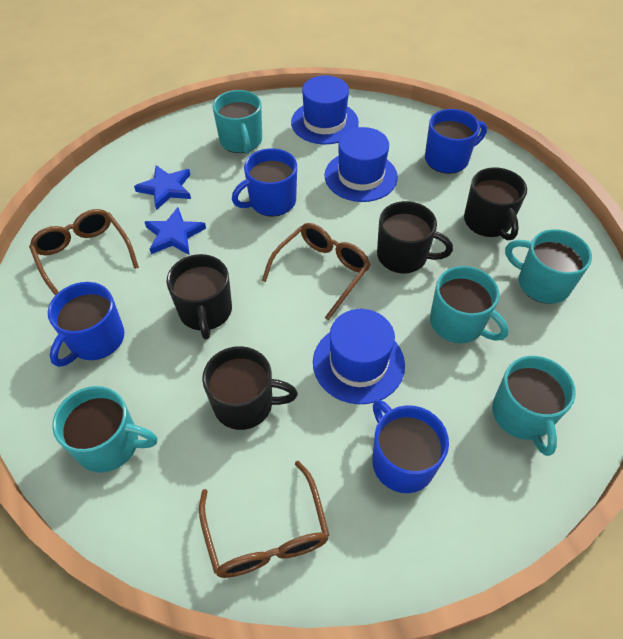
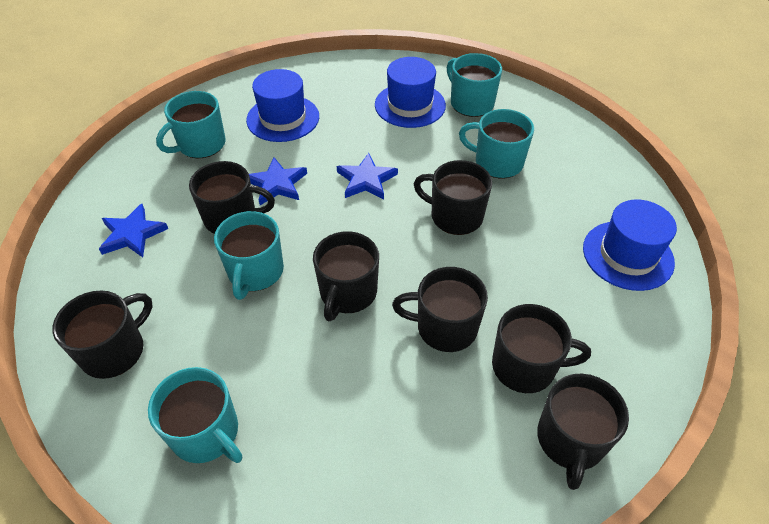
black mug: 4 -> 7
blue mug: 4 -> 0
blue star: 2 -> 3
brown glasses: 3 -> 0

